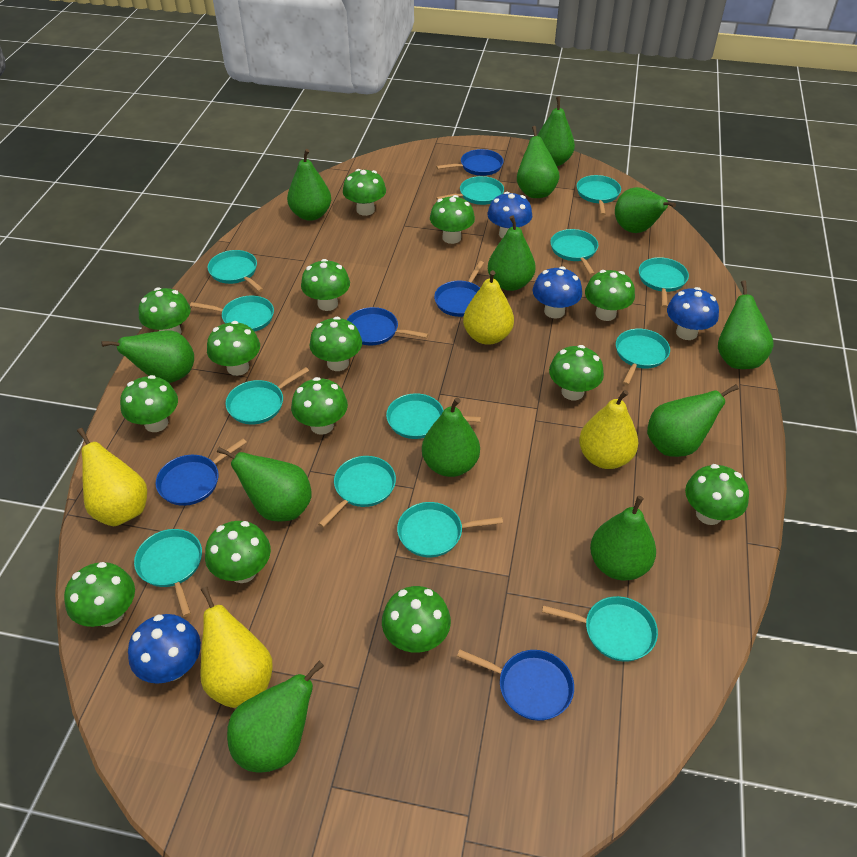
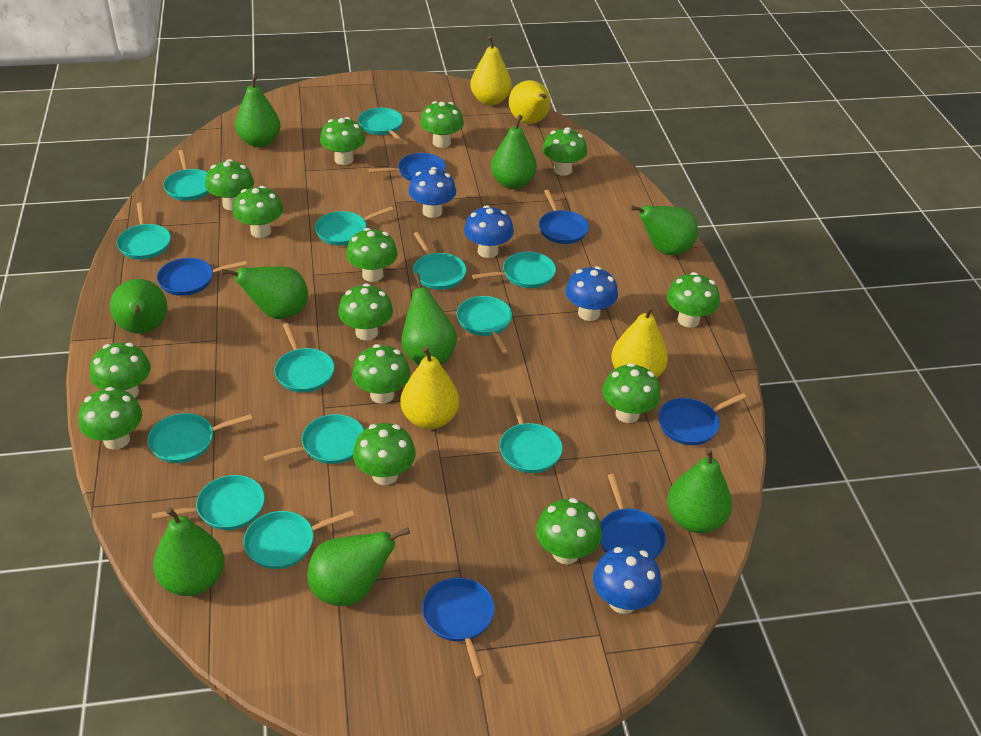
blue pan: 5 -> 6
green pear: 12 -> 9

